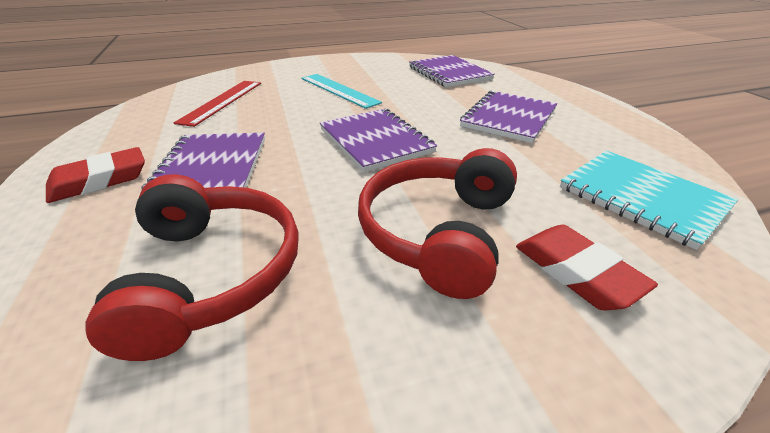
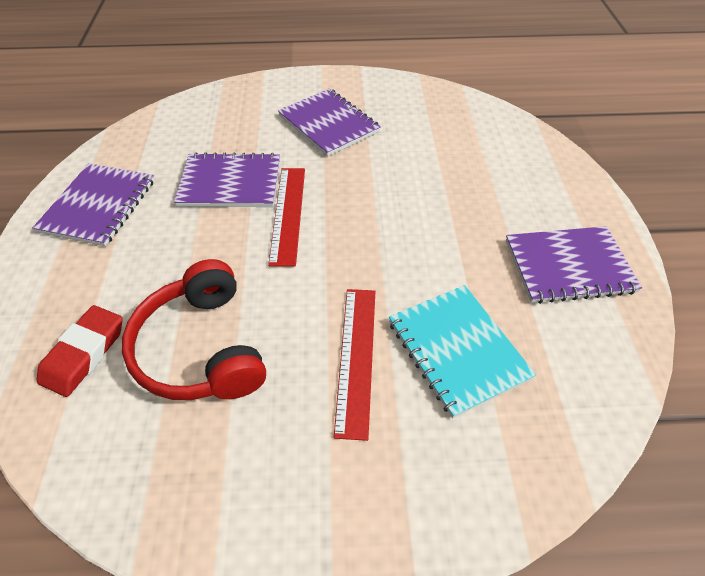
red eraser: 2 -> 1
red headphones: 2 -> 1
red ruler: 1 -> 2
turquoise ruler: 1 -> 0

